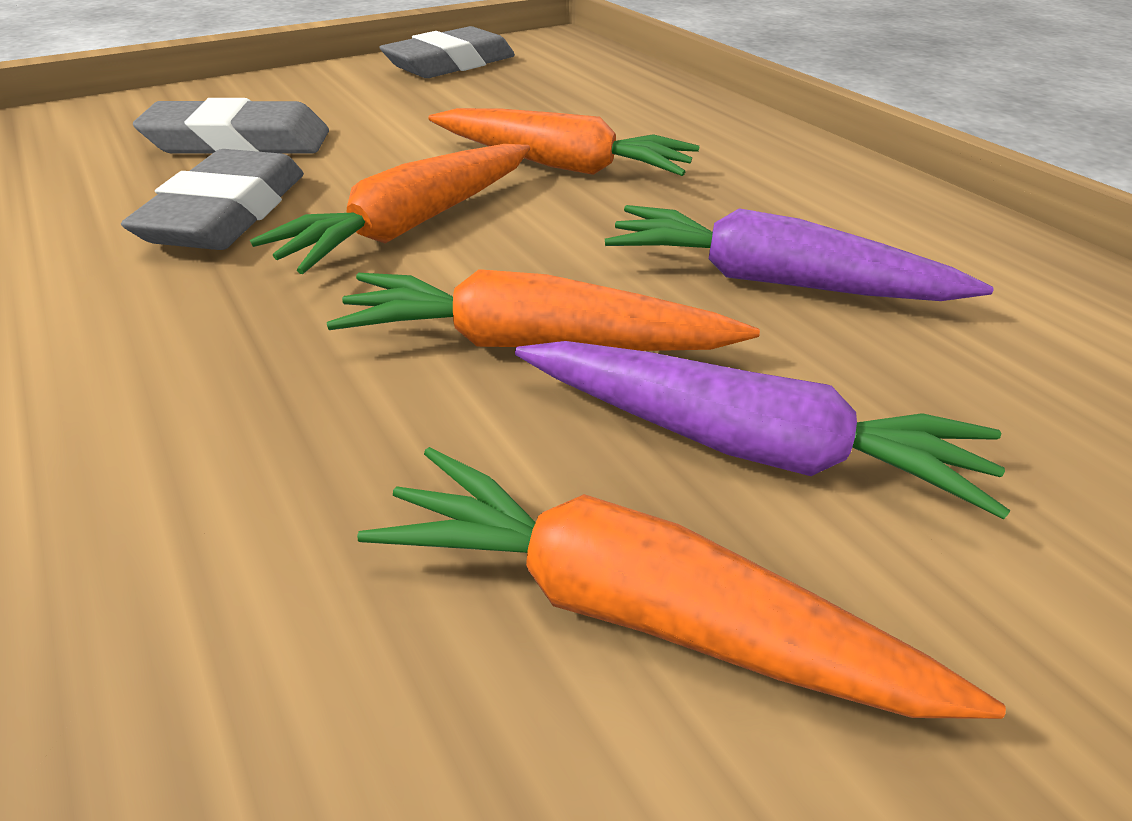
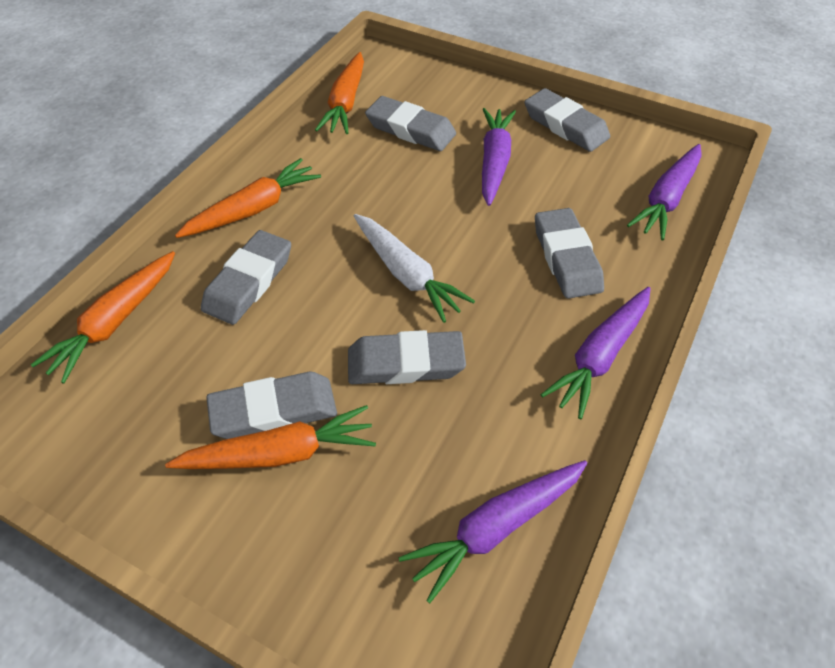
grey eraser: 3 -> 6
purple carrot: 2 -> 4
white carrot: 0 -> 1

